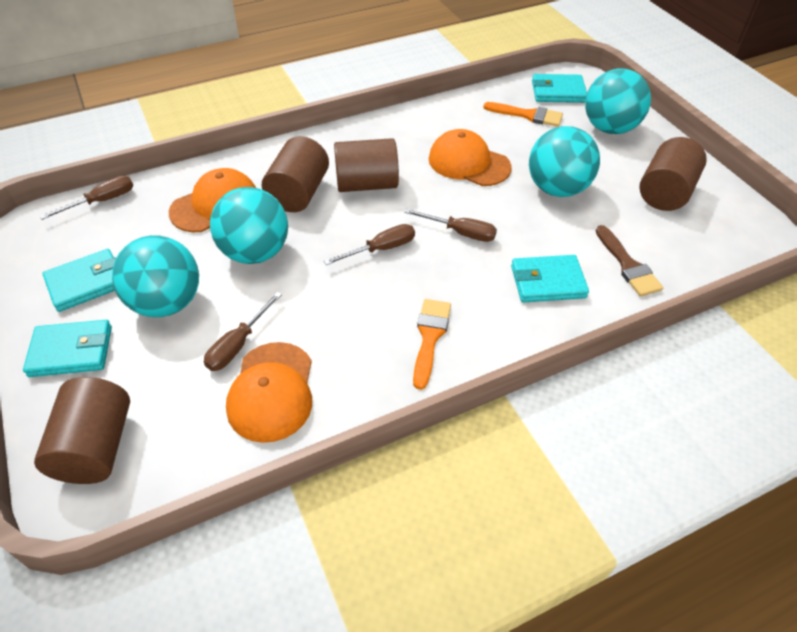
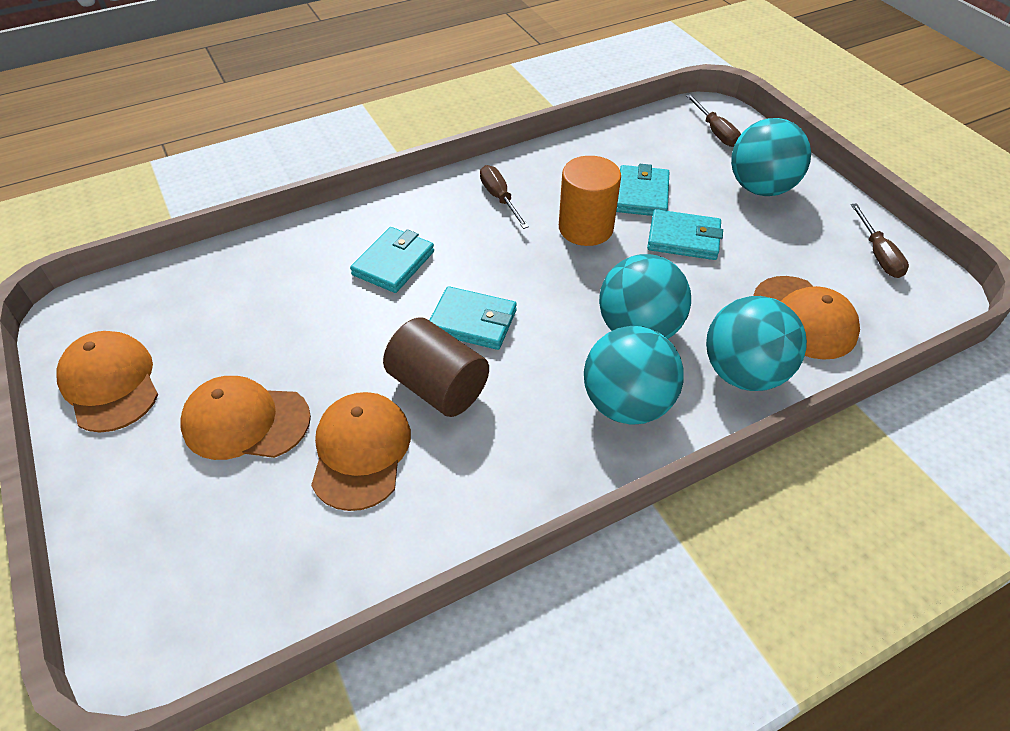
brown brush: 1 -> 0
brown cylinder: 4 -> 1
brown screwdriver: 4 -> 3
orange brush: 2 -> 0
orange cap: 3 -> 4
orange cylinder: 0 -> 1

